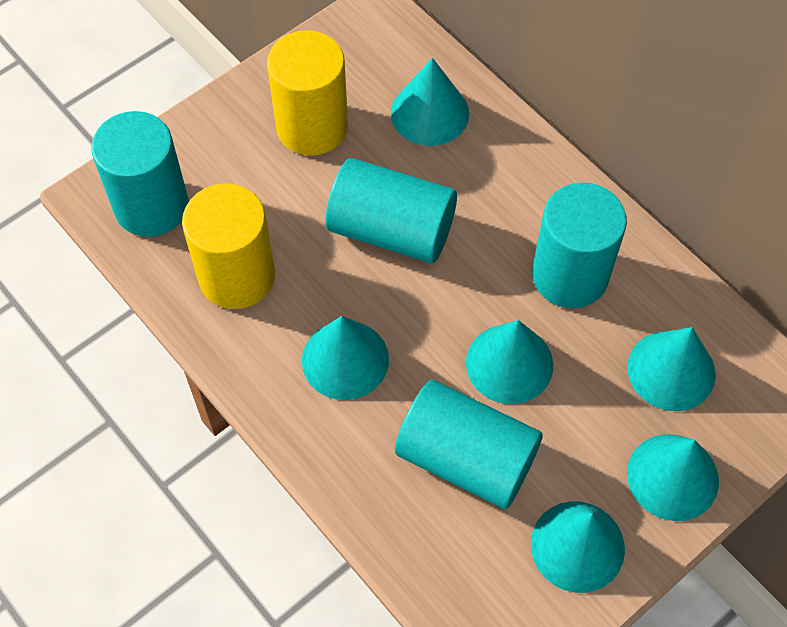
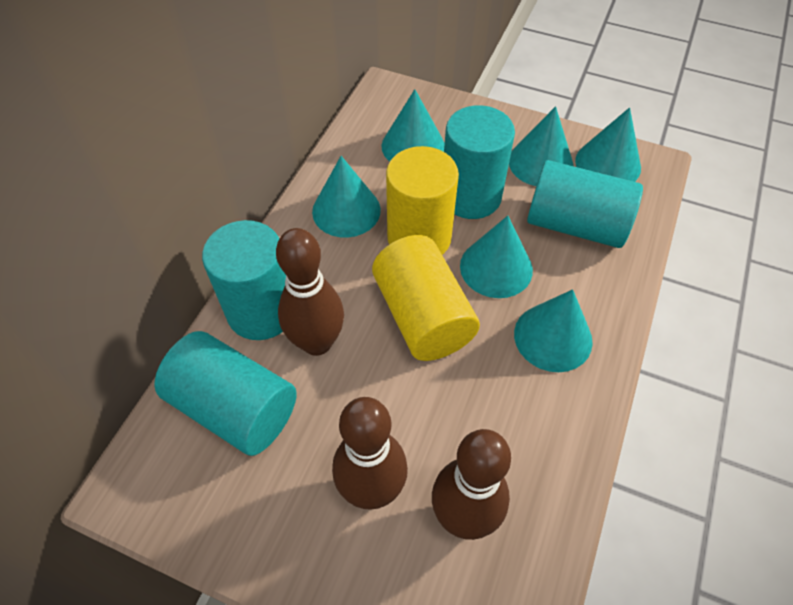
brown bowling pin: 0 -> 3

